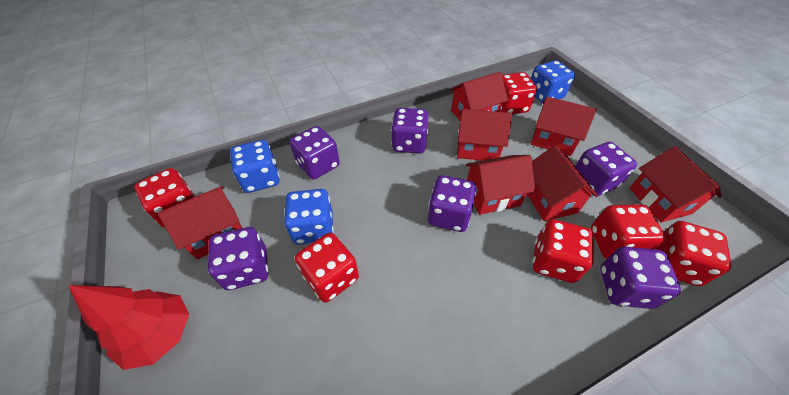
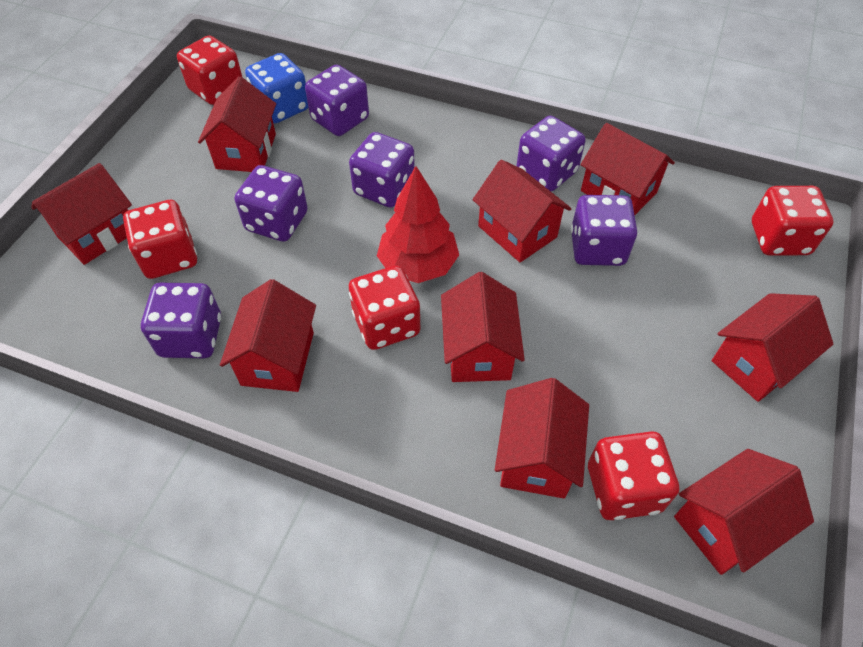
blue dice: 3 -> 1
red dice: 6 -> 5
red house: 7 -> 9

